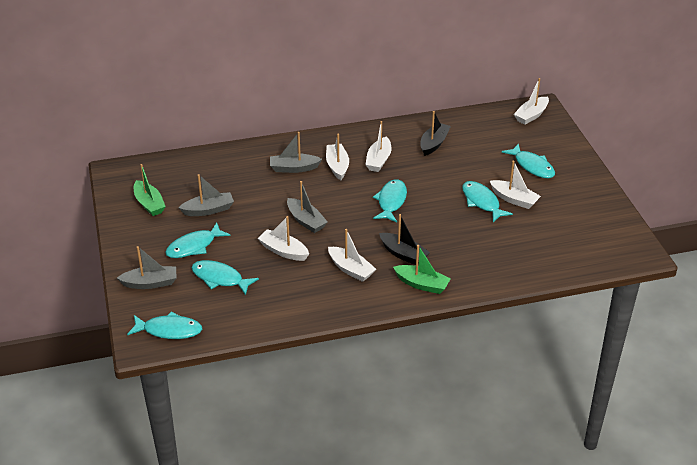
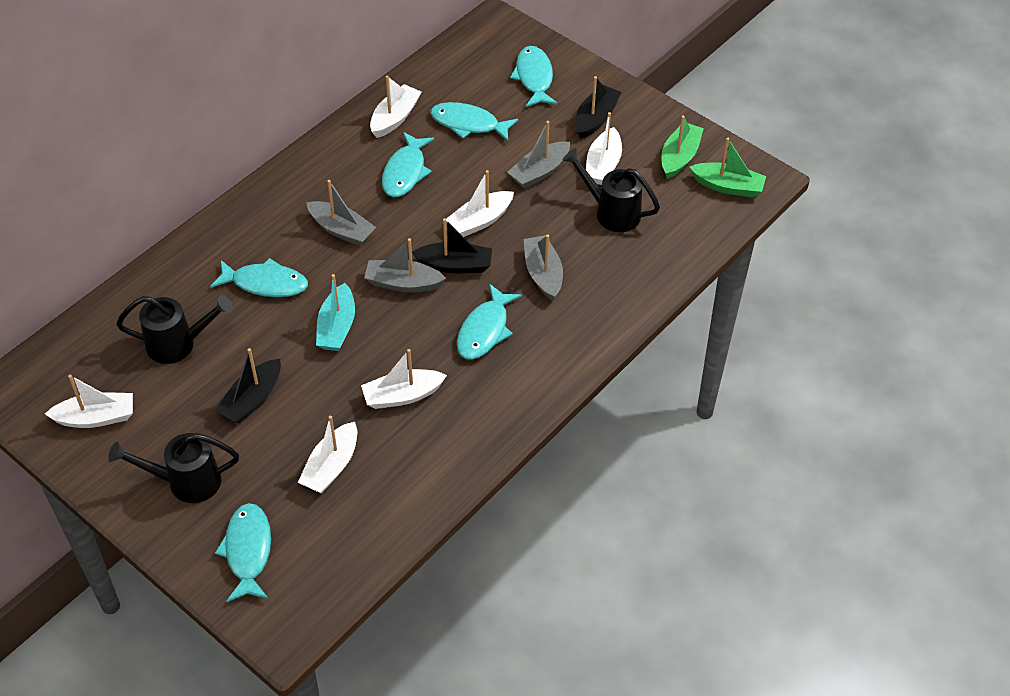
black boat: 2 -> 3
black watering can: 0 -> 3
turquoise boat: 0 -> 1

